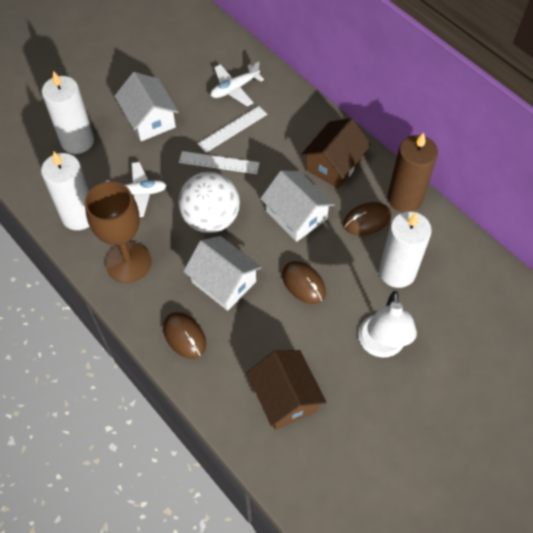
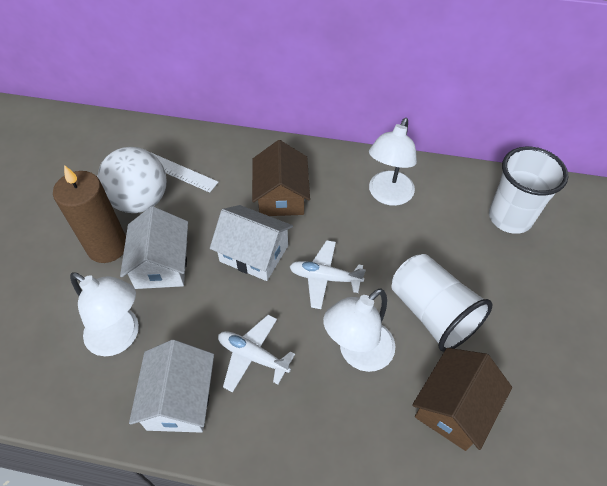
brown goblet: 1 -> 0
brown mouse: 3 -> 0
white candle: 3 -> 0
white cup: 0 -> 2
white lamp: 1 -> 3
white ruler: 2 -> 1

